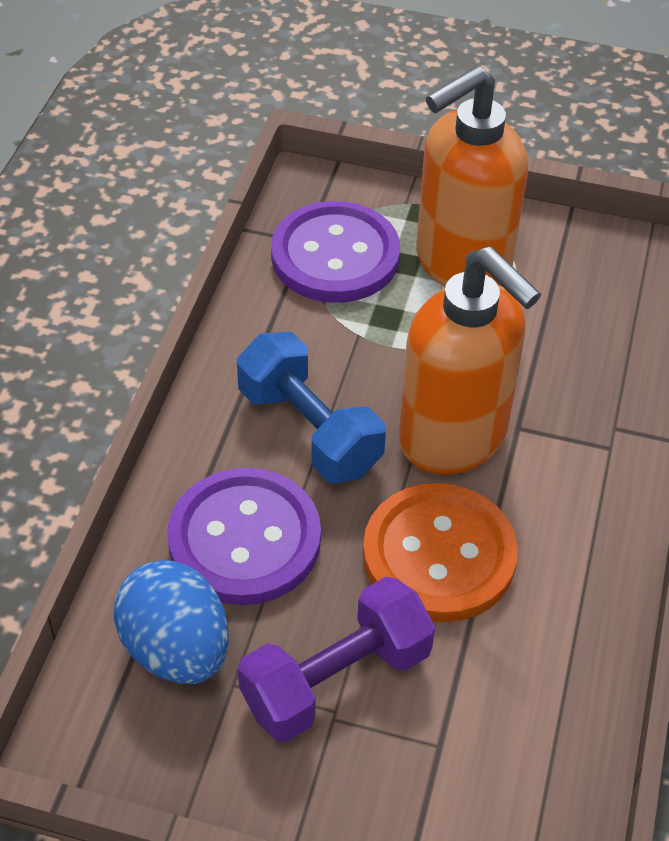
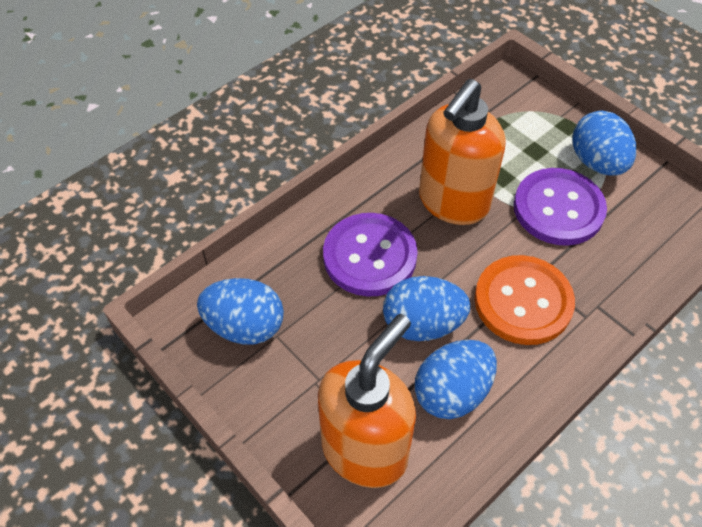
blue dumbbell: 1 -> 0
blue egg: 1 -> 4
purple dumbbell: 1 -> 0

